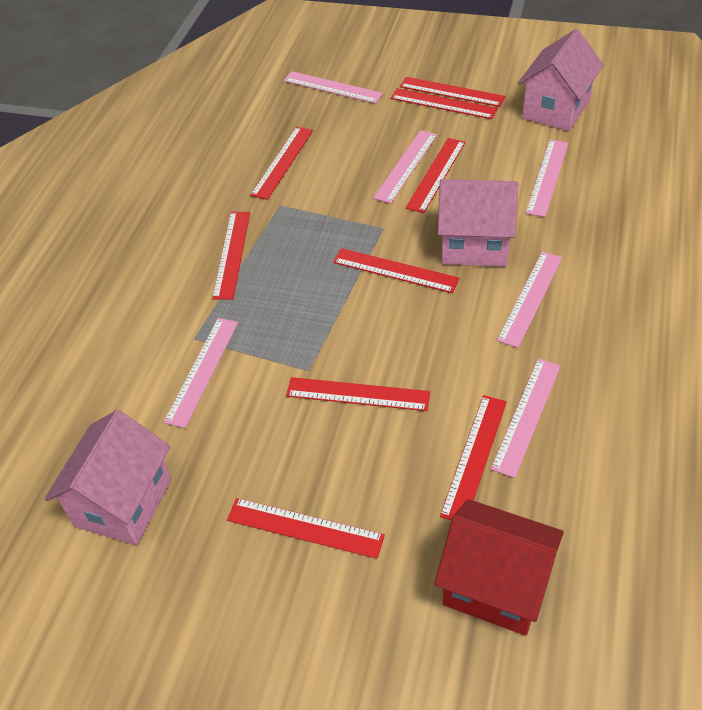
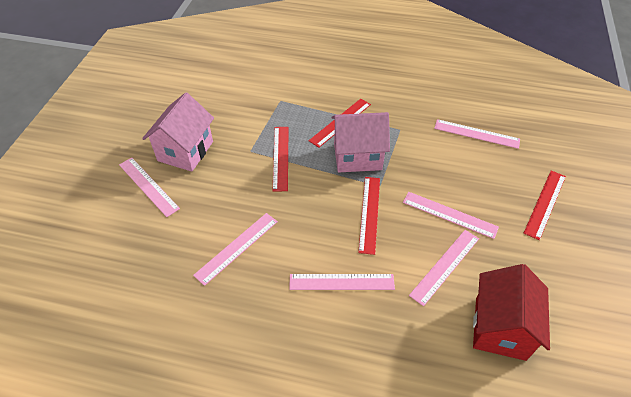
pink house: 3 -> 2
red ruler: 9 -> 4

